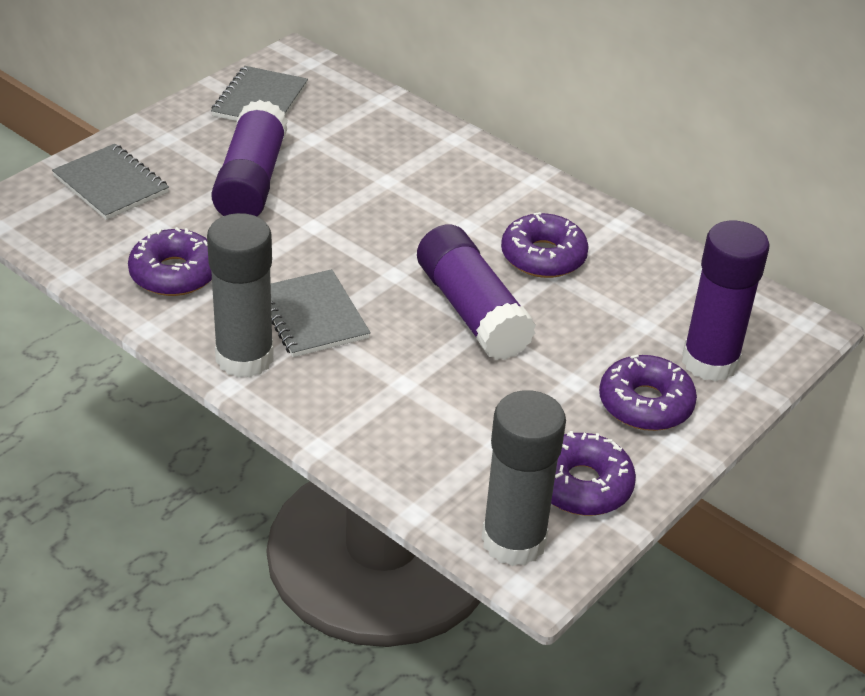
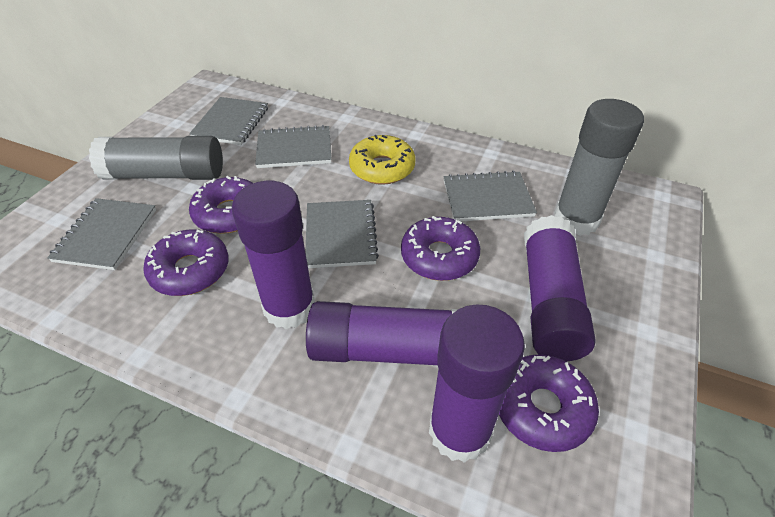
grey notebook: 3 -> 5
purple glue stick: 3 -> 4
yellow donut: 0 -> 1

